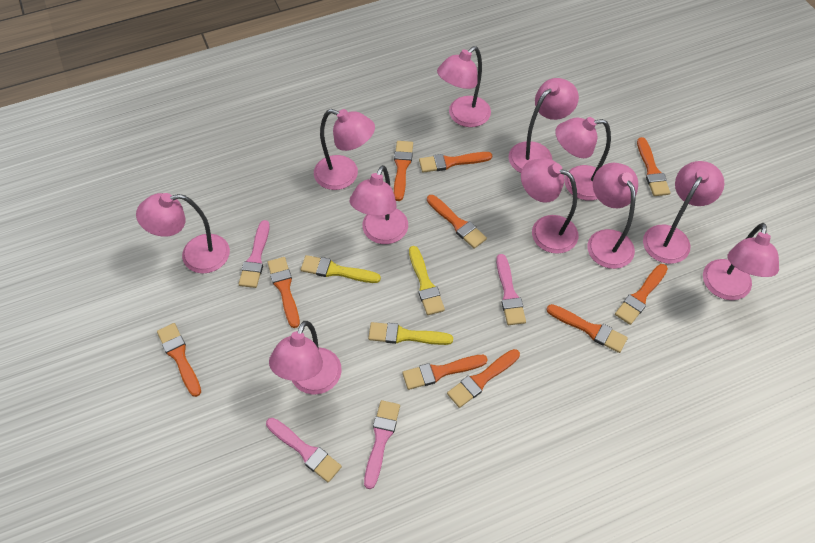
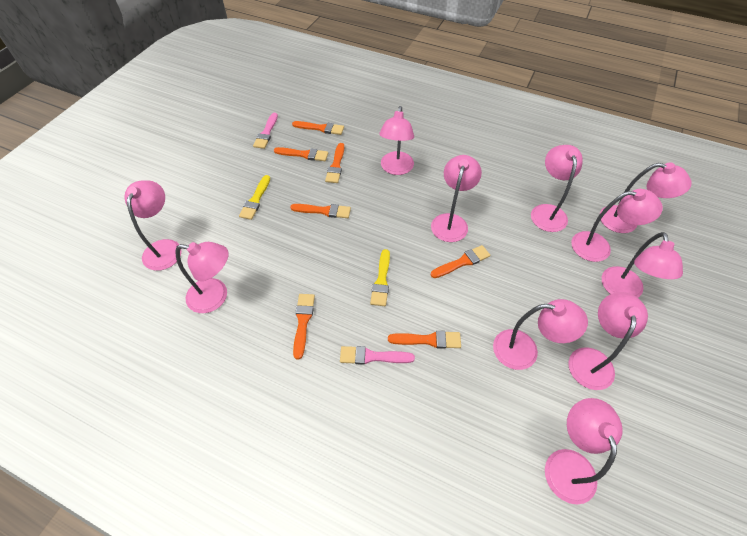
orange brush: 10 -> 7
pink brush: 4 -> 2
yellow brush: 3 -> 2

